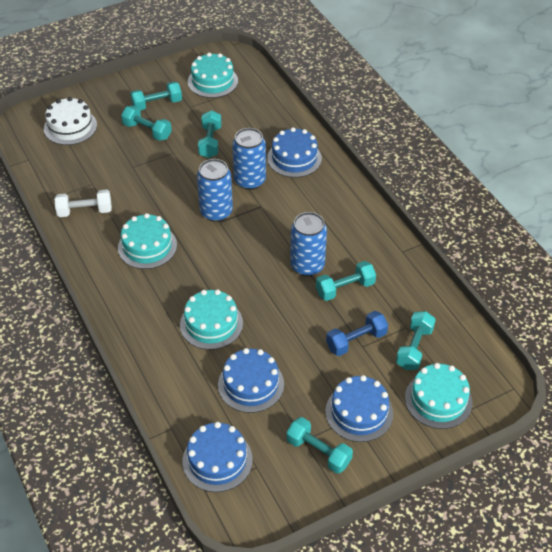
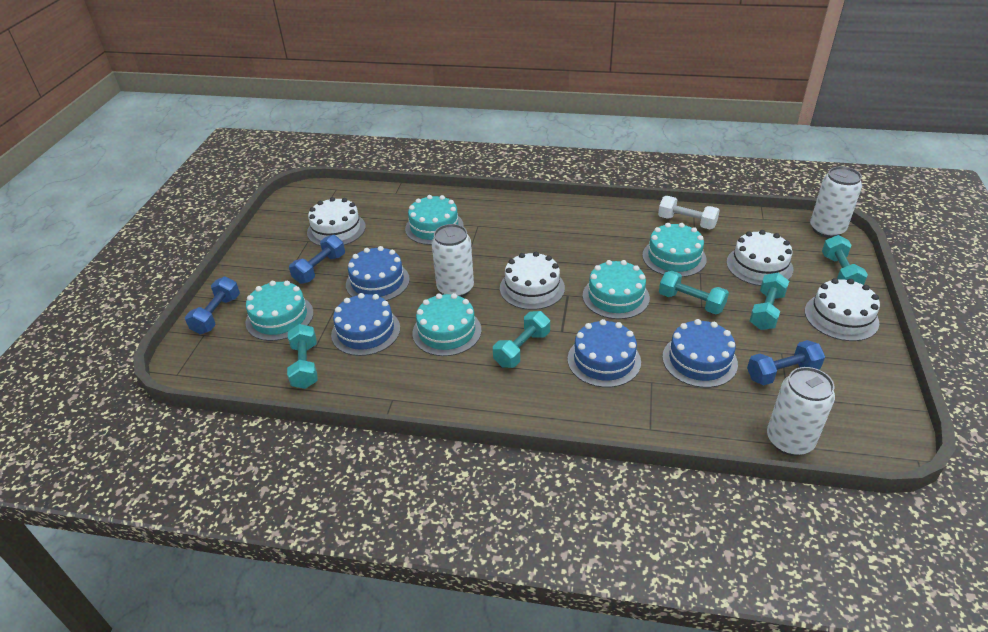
blue can: 3 -> 0
blue dumbbell: 1 -> 3
turquoise cake: 4 -> 5
turquoise dumbbell: 6 -> 5
white cake: 1 -> 4
white can: 0 -> 3

